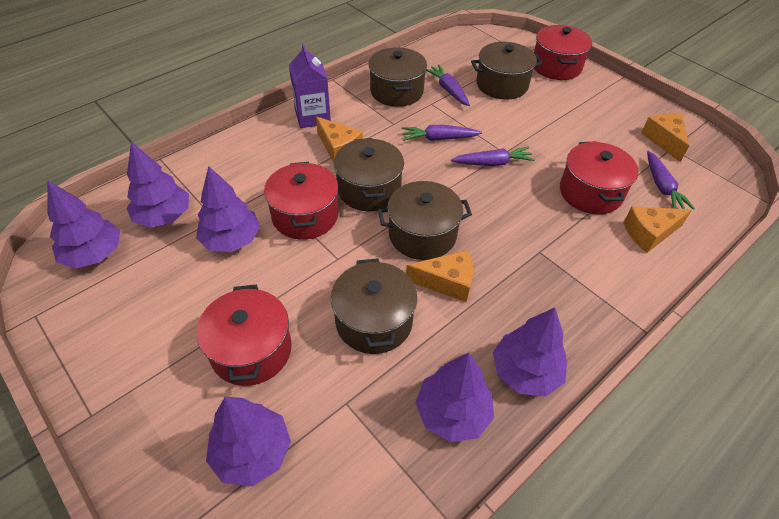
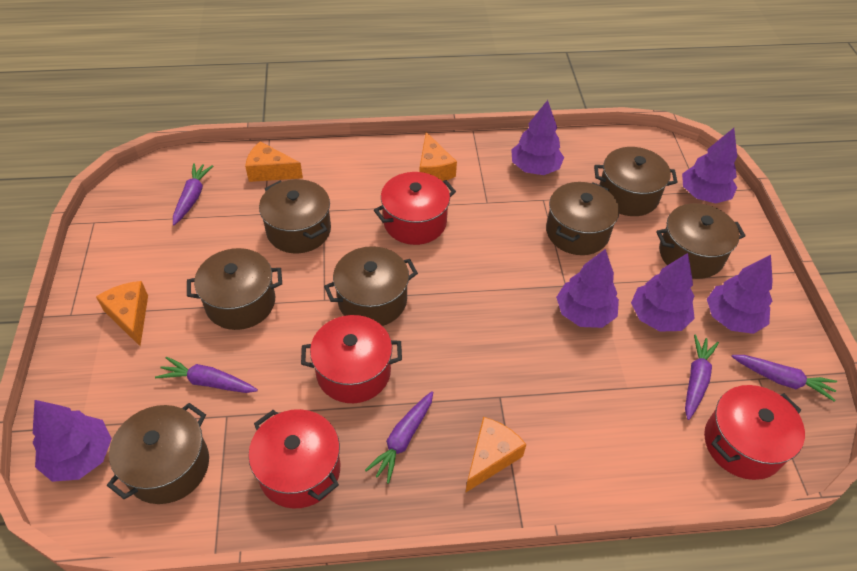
brown pot: 5 -> 7
purple carrot: 4 -> 5
purple carton: 1 -> 0

